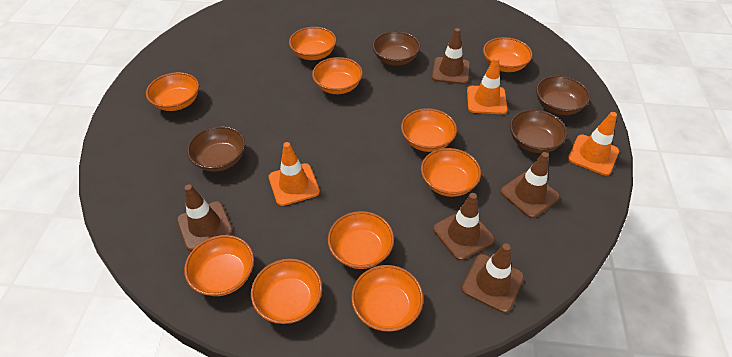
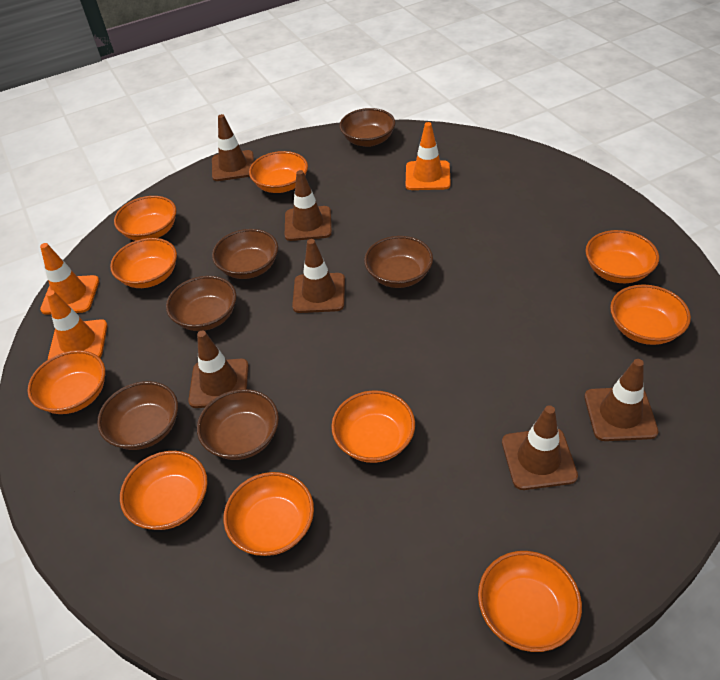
brown bowl: 4 -> 6
brown traffic cone: 5 -> 6

